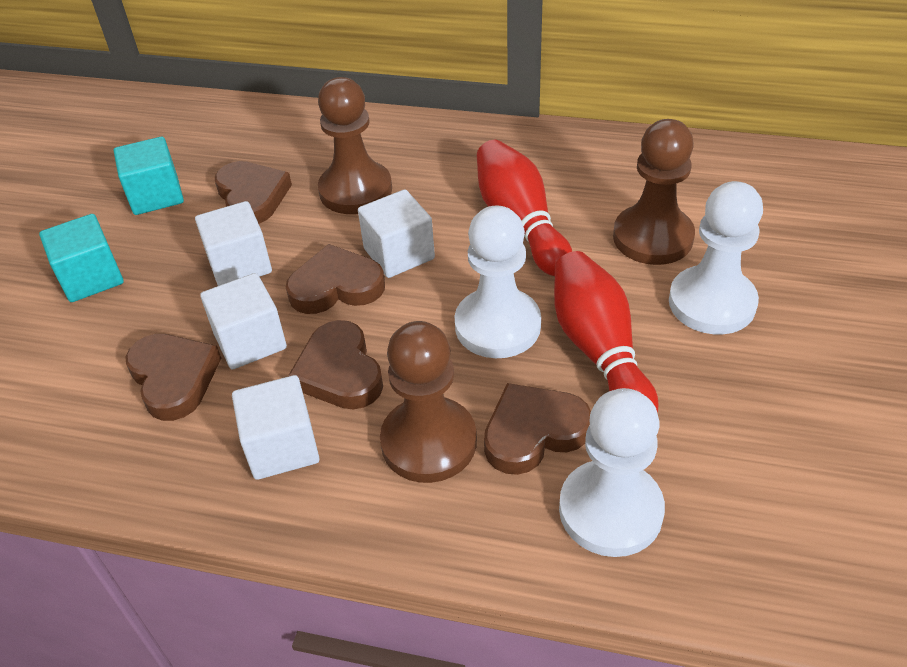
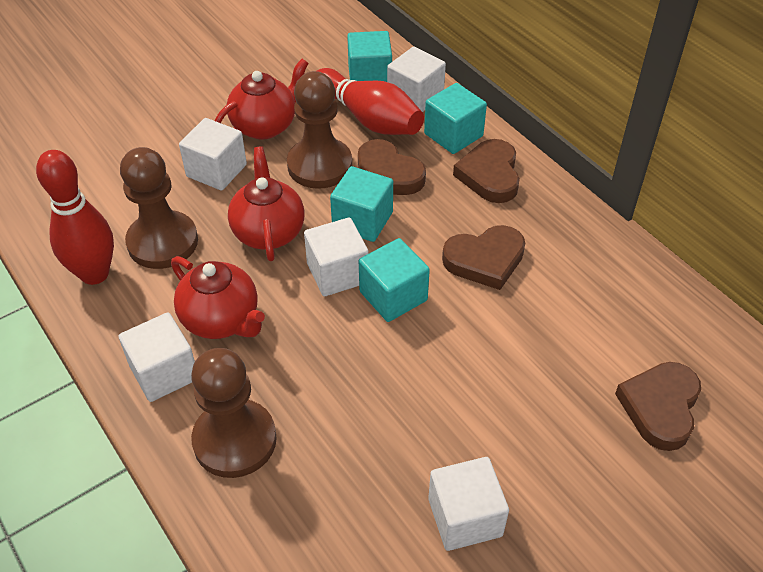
brown heart: 5 -> 4
red teapot: 0 -> 3
turquoise cube: 2 -> 4
white cube: 4 -> 5
white pawn: 3 -> 0

